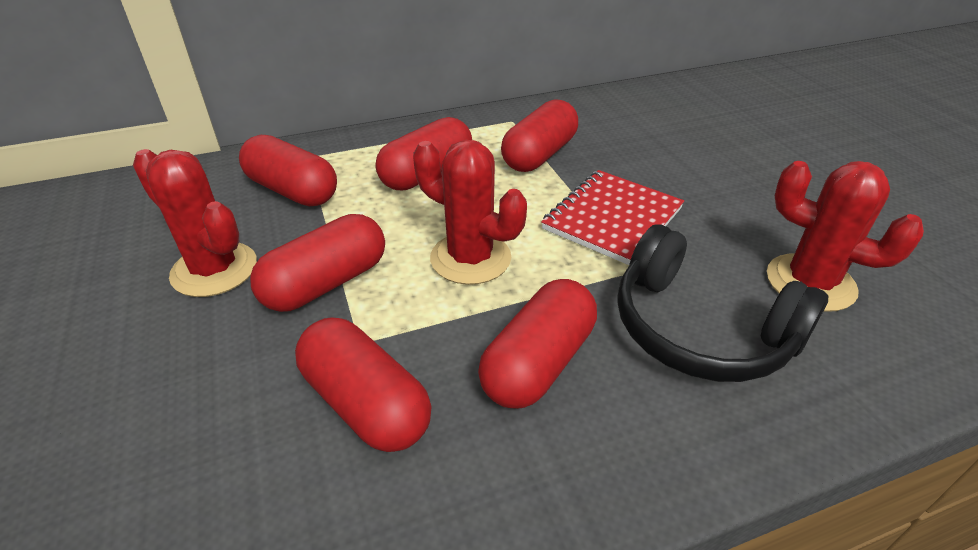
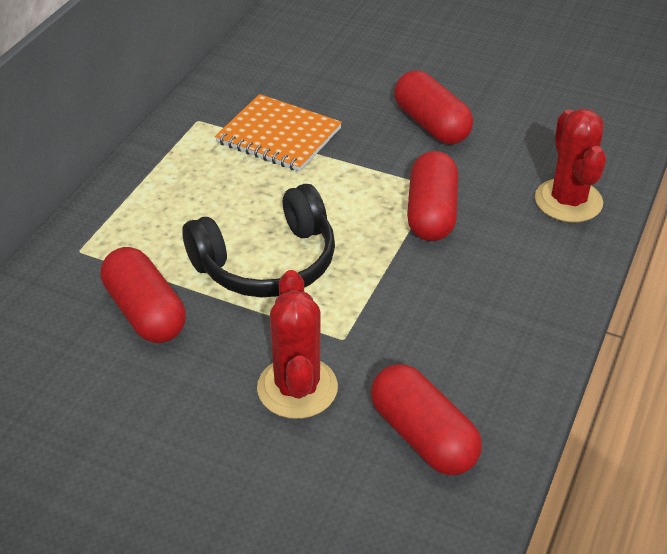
orange notebook: 0 -> 1
red cactus: 3 -> 2
red capsule: 6 -> 4
red notebook: 1 -> 0

